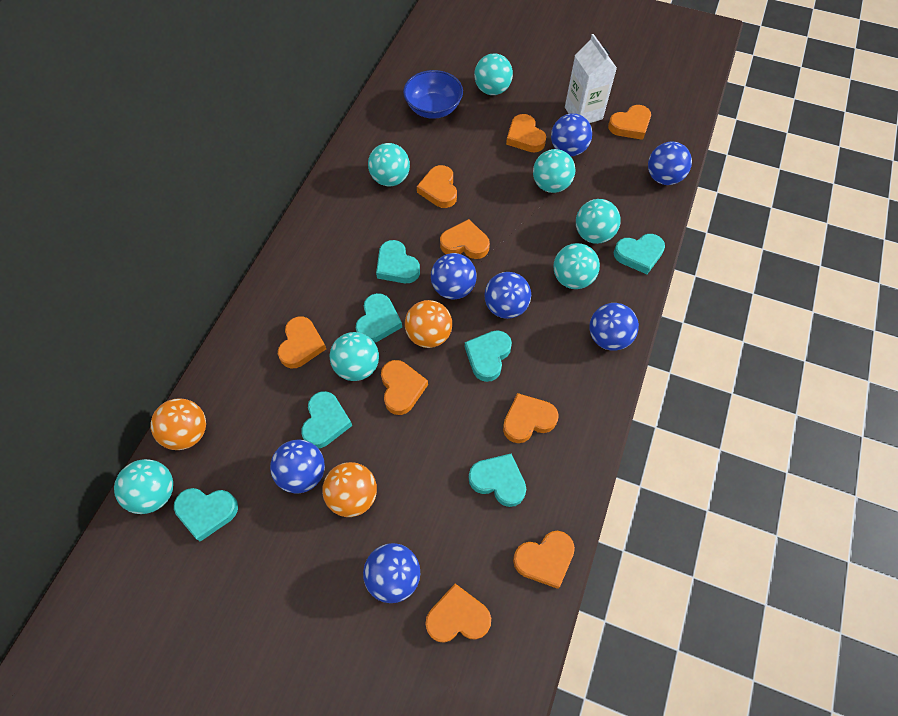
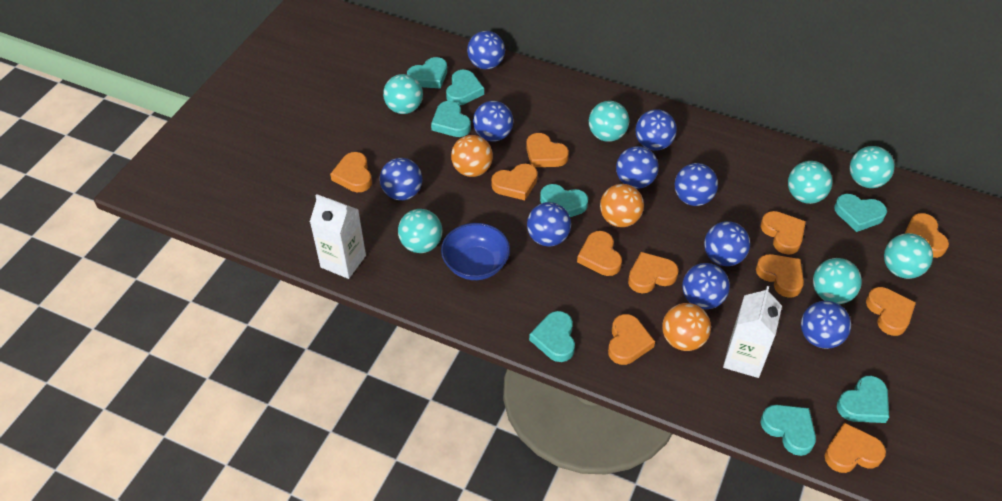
blue ball: 7 -> 10
orange heart: 9 -> 11
turquoise heart: 7 -> 8
white carton: 1 -> 2

